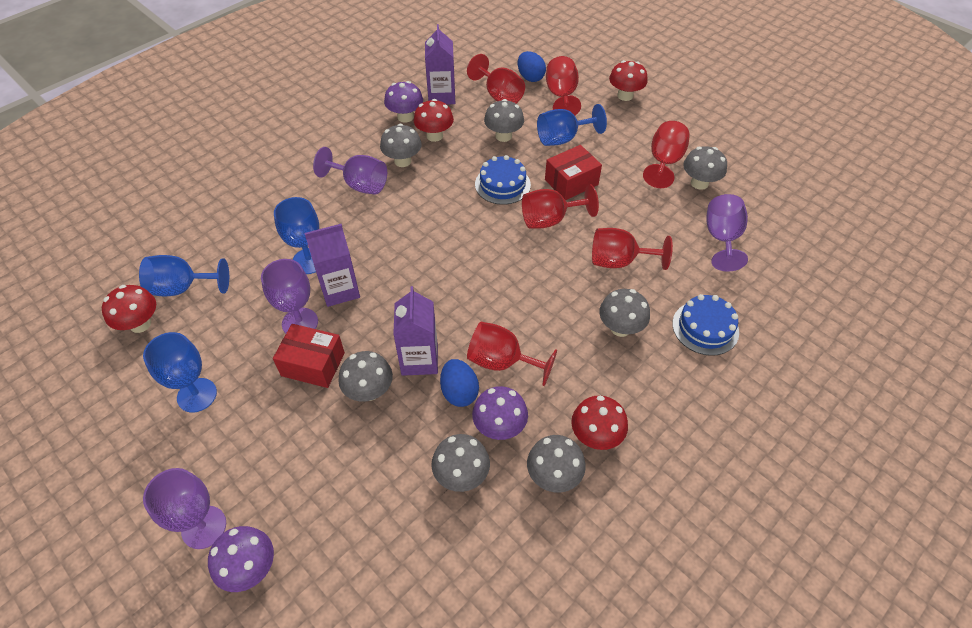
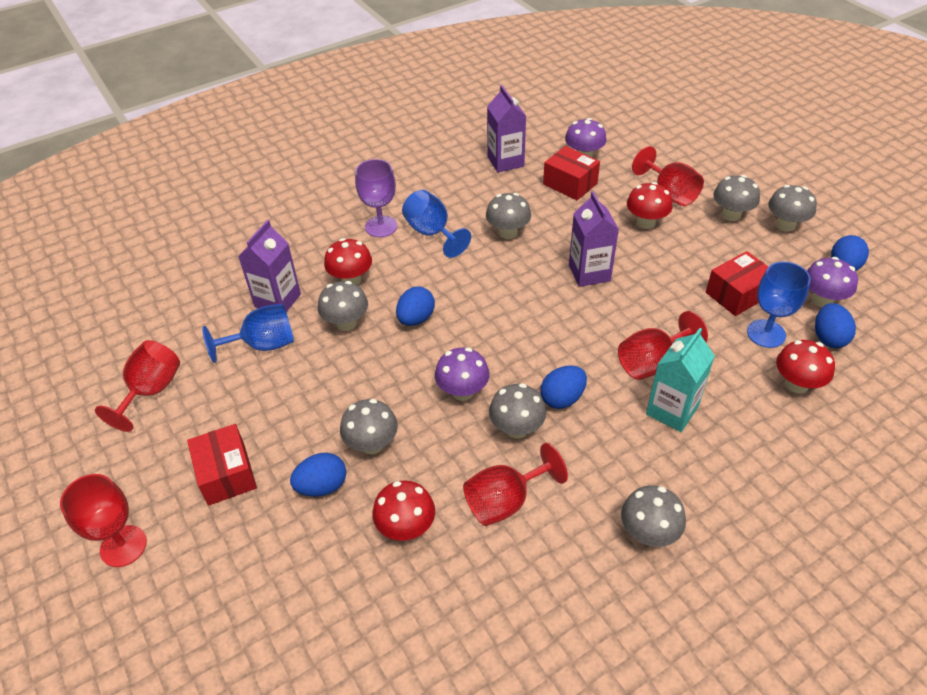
blue cake: 2 -> 0
blue egg: 2 -> 5
blue goblet: 4 -> 3
purple goblet: 4 -> 1
red box: 2 -> 3
red goblet: 6 -> 5
turquoise carton: 0 -> 1

